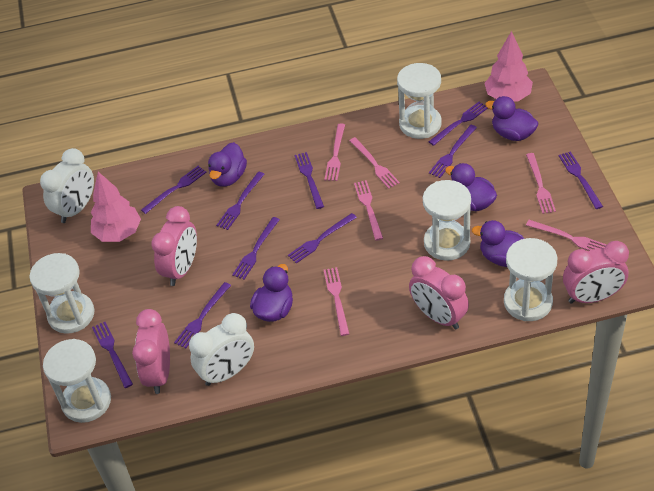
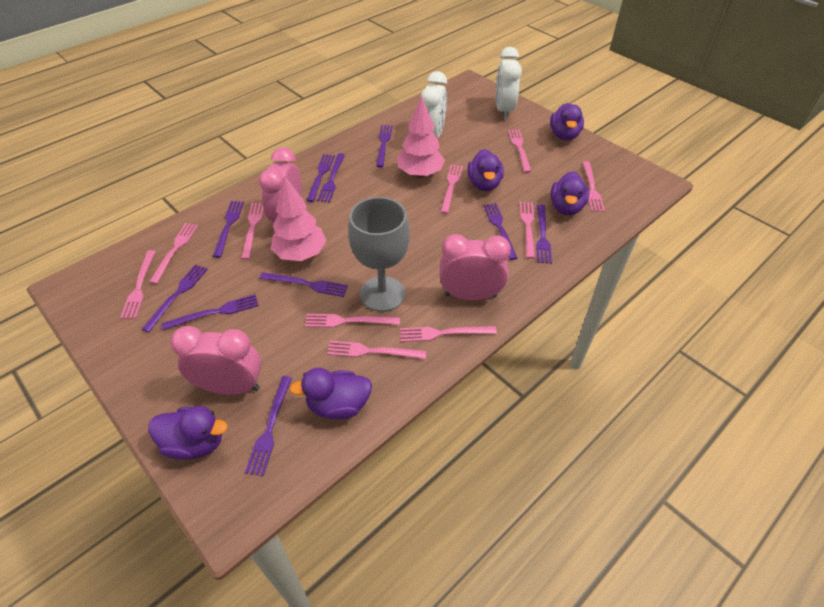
grey goblet: 0 -> 1
pink clock: 4 -> 3
pink fork: 6 -> 10
white hourglass: 5 -> 0

